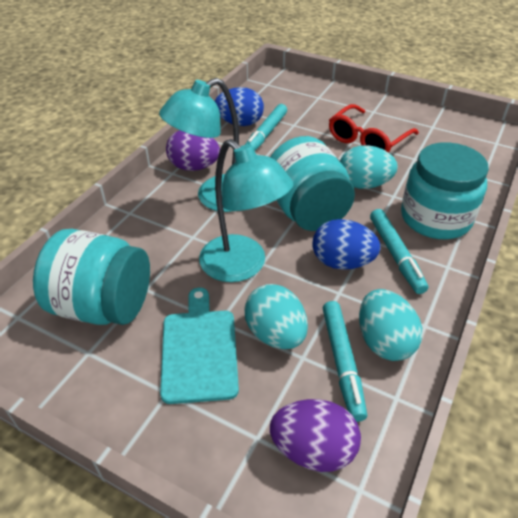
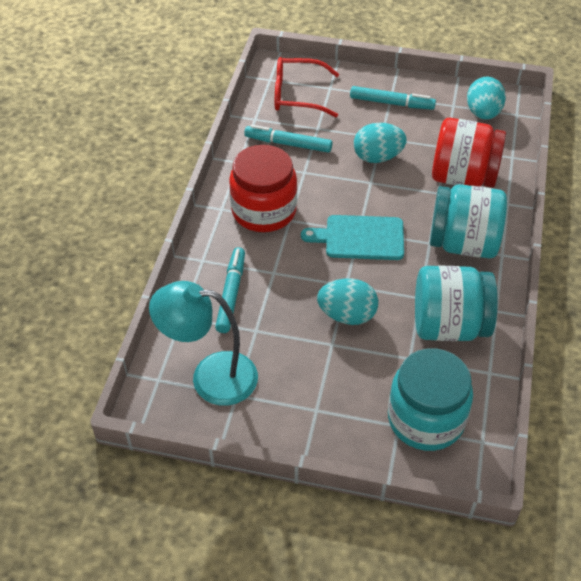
blue egg: 2 -> 0
purple egg: 2 -> 0
red jar: 0 -> 2
turquoise lamp: 2 -> 1

